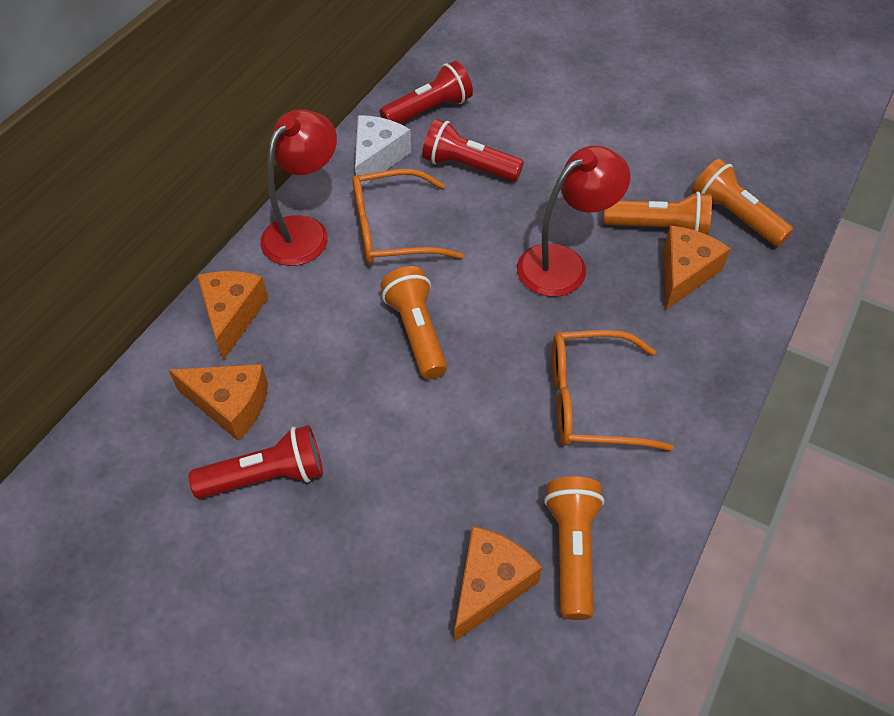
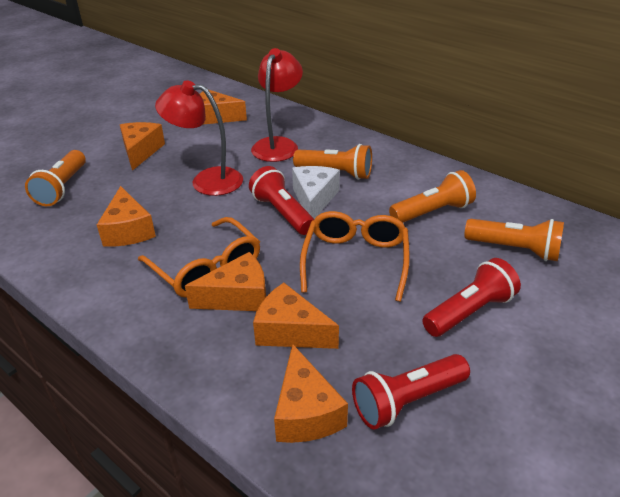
orange cheese: 4 -> 6

